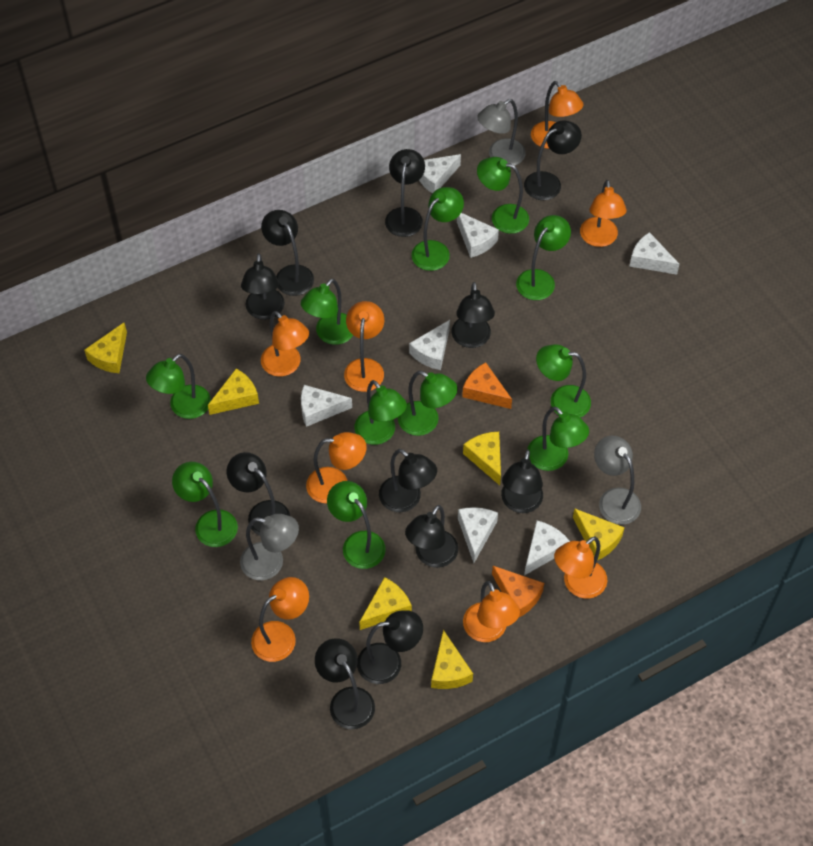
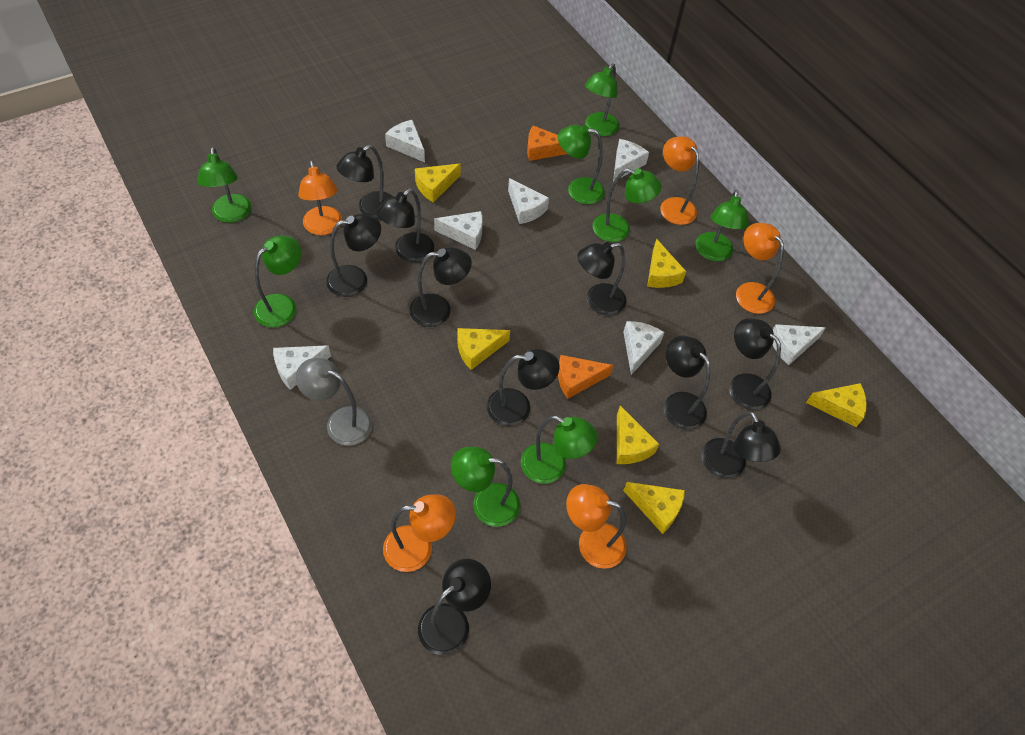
black lamp: 11 -> 10
green lamp: 11 -> 8
grey lamp: 3 -> 1
orange lamp: 8 -> 5

